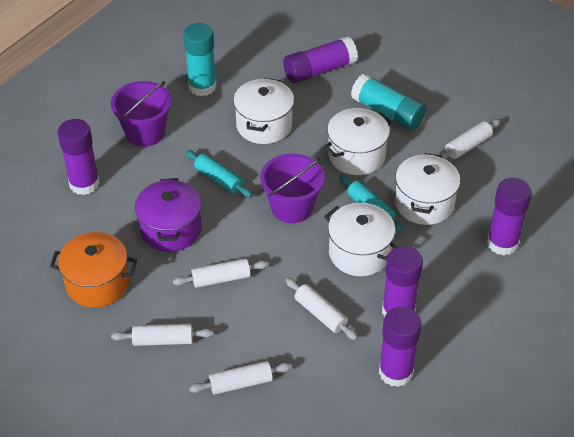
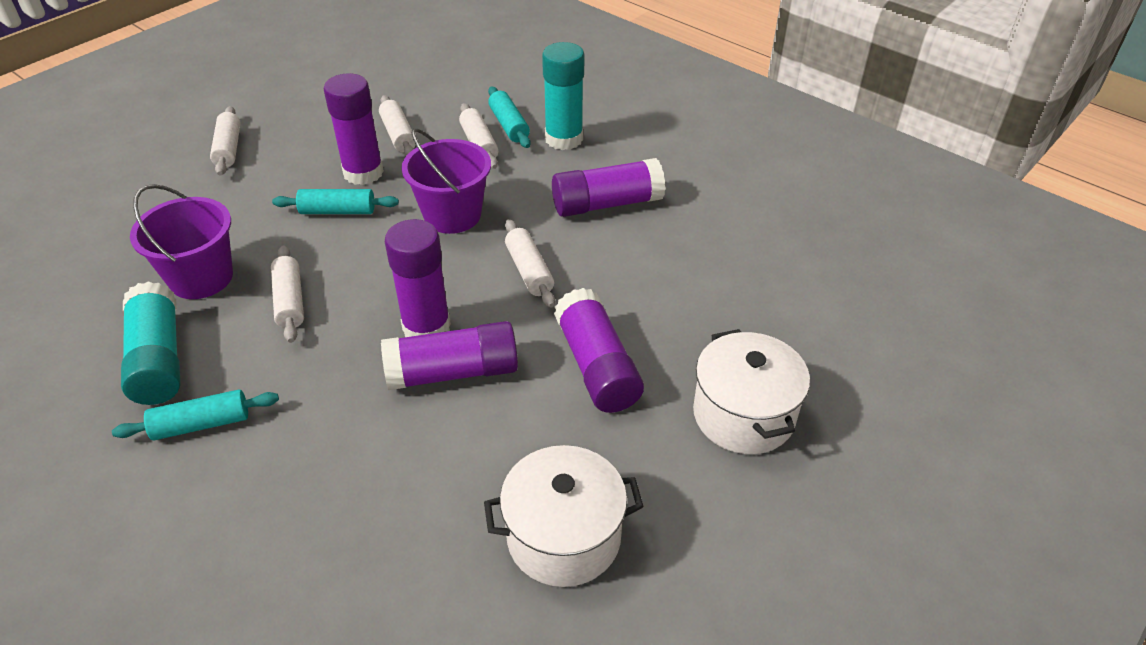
orange pot: 1 -> 0
purple pot: 1 -> 0
turquoise rolling pin: 2 -> 3
white pot: 4 -> 2

